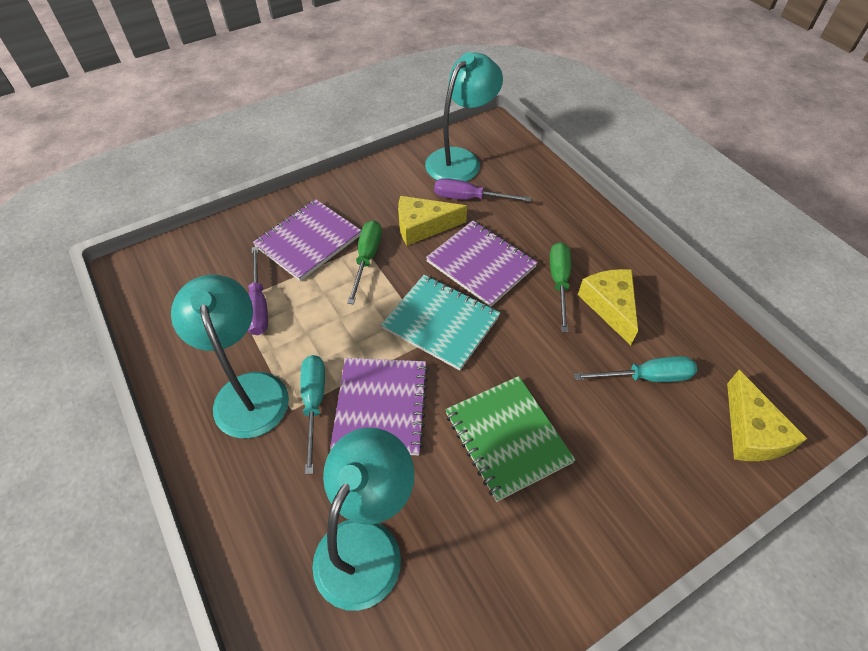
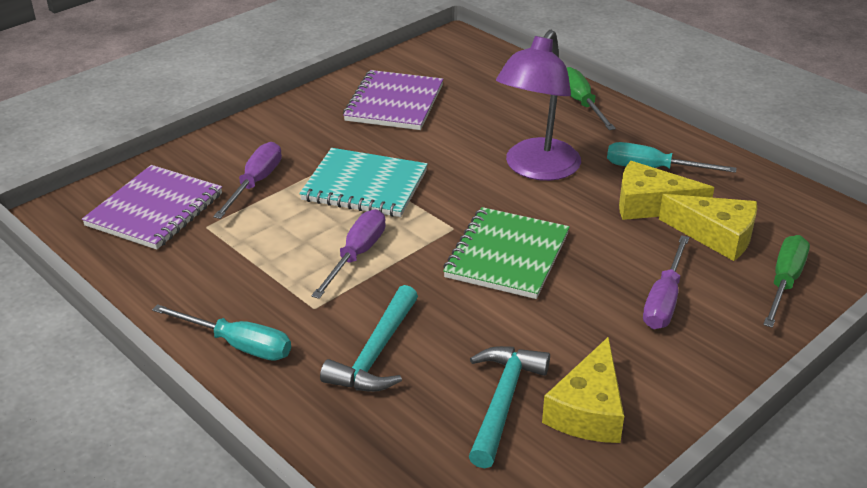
purple lamp: 0 -> 1
purple notebook: 3 -> 2
purple screwdriver: 2 -> 3
turquoise hammer: 0 -> 2
turquoise lamp: 3 -> 0

